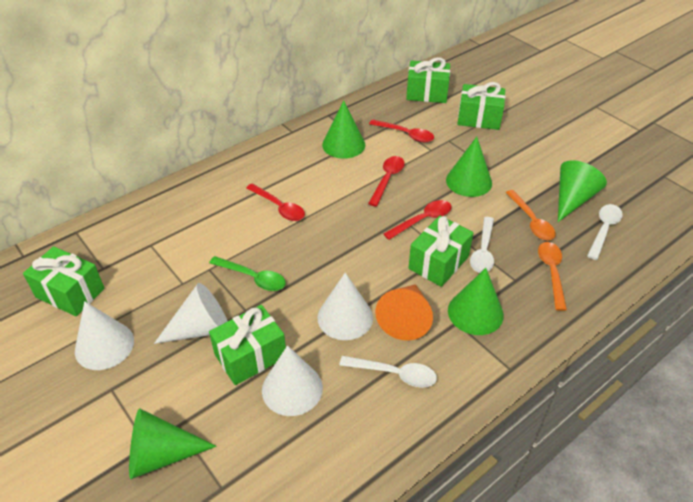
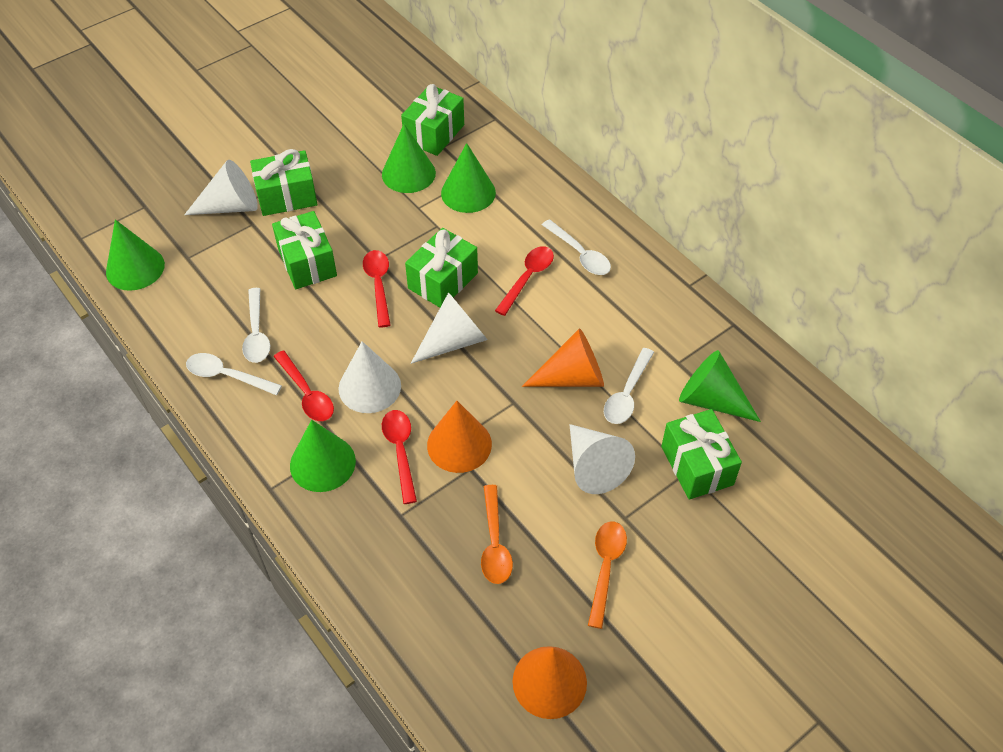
green spoon: 1 -> 0
orange cone: 1 -> 3
white spoon: 3 -> 4

